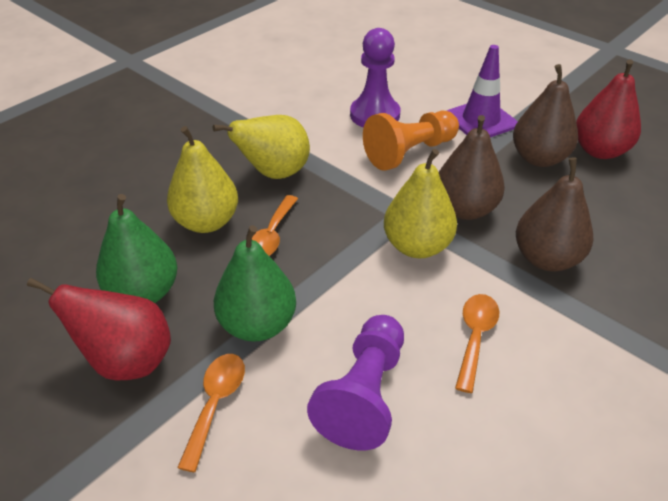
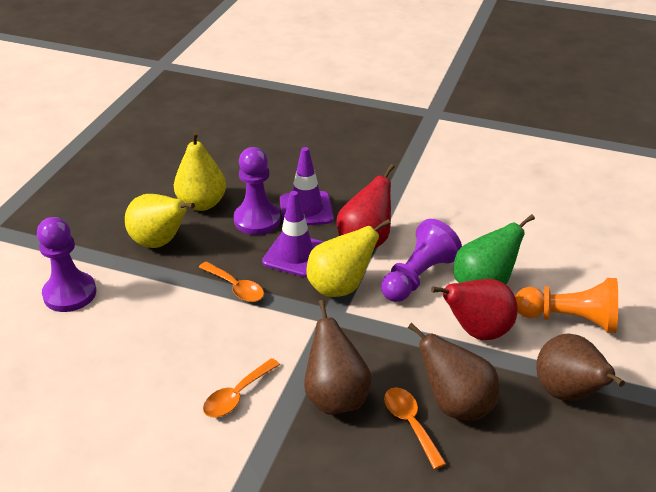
green pear: 2 -> 1
purple pawn: 2 -> 3
purple traffic cone: 1 -> 2

